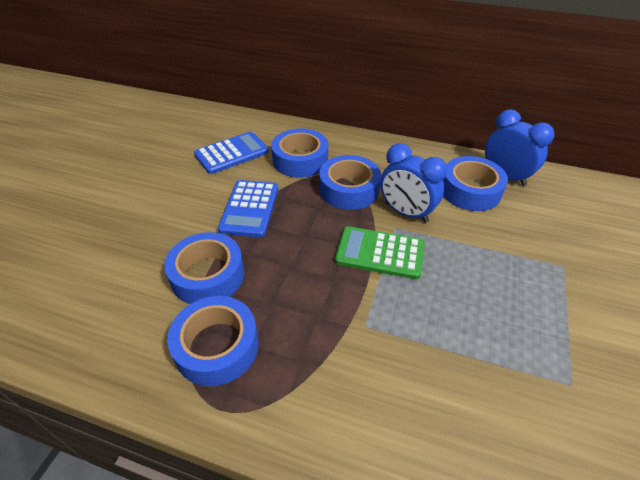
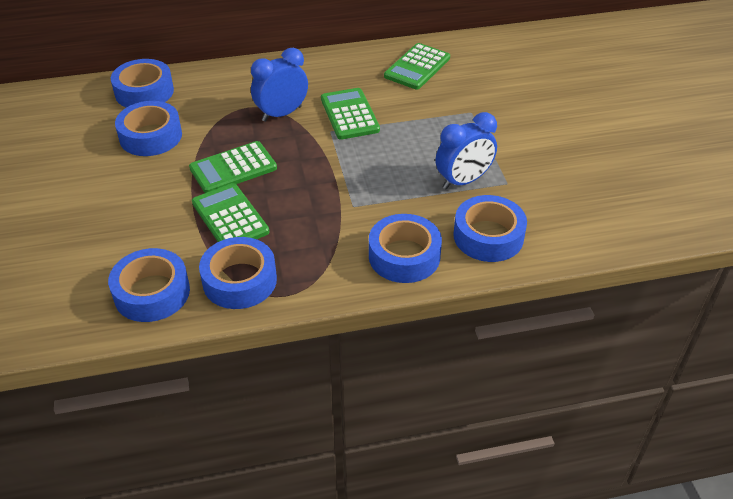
blue calculator: 2 -> 0
blue tape: 5 -> 6
green calculator: 1 -> 4

